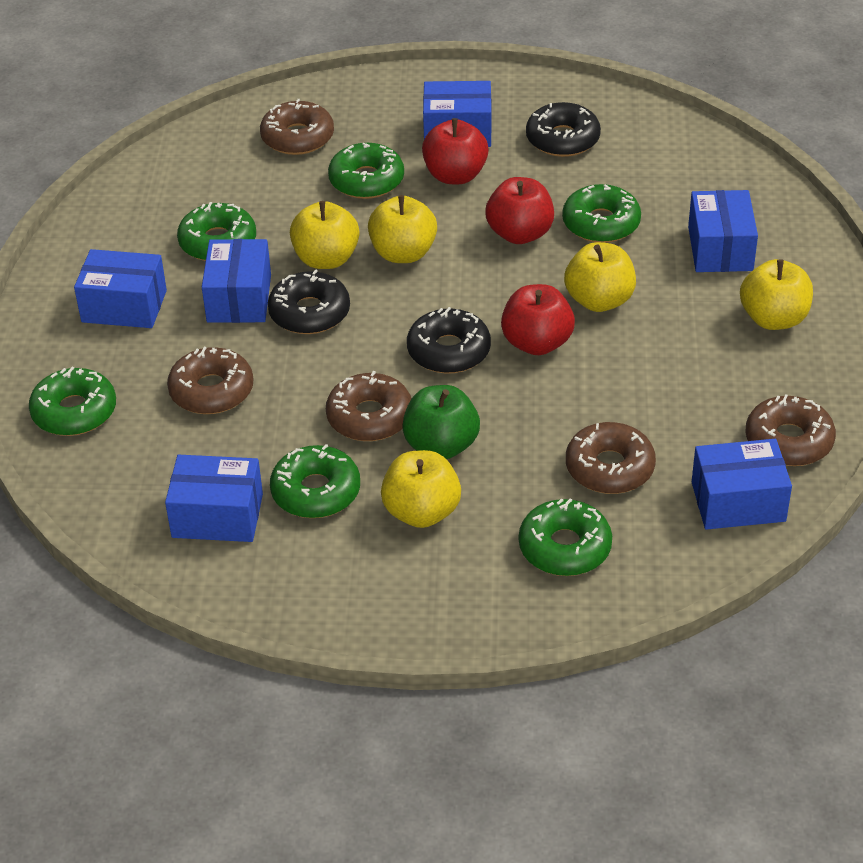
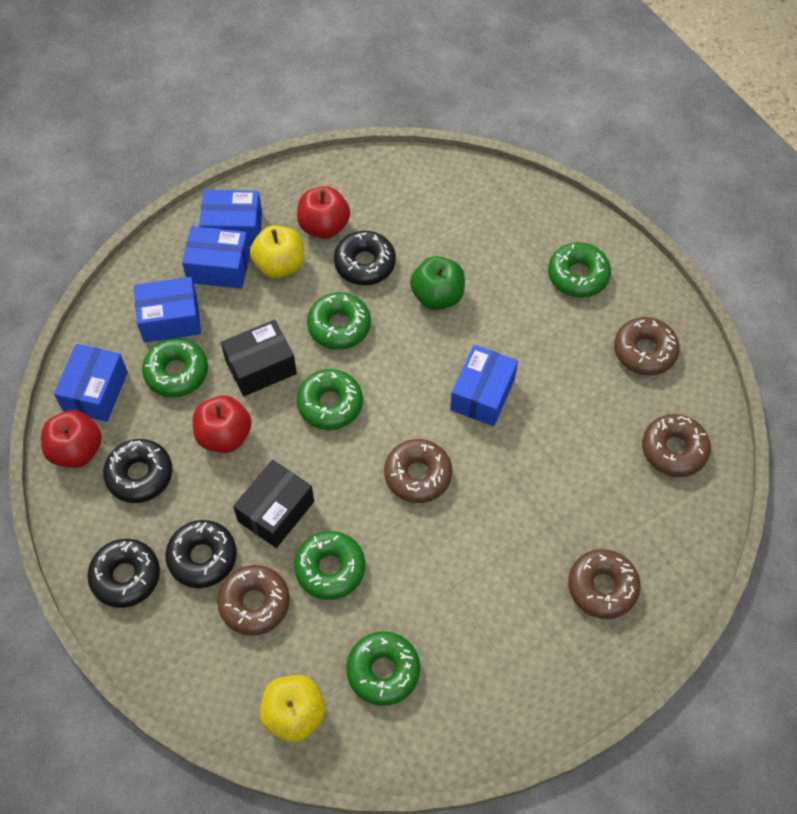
black box: 0 -> 2
black donut: 3 -> 4
blue box: 6 -> 5
yellow apple: 5 -> 2

